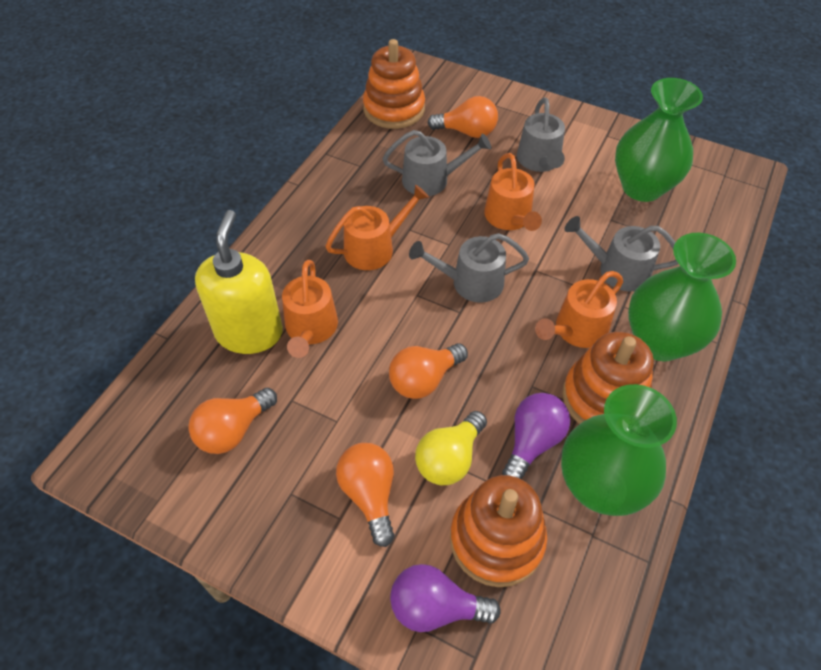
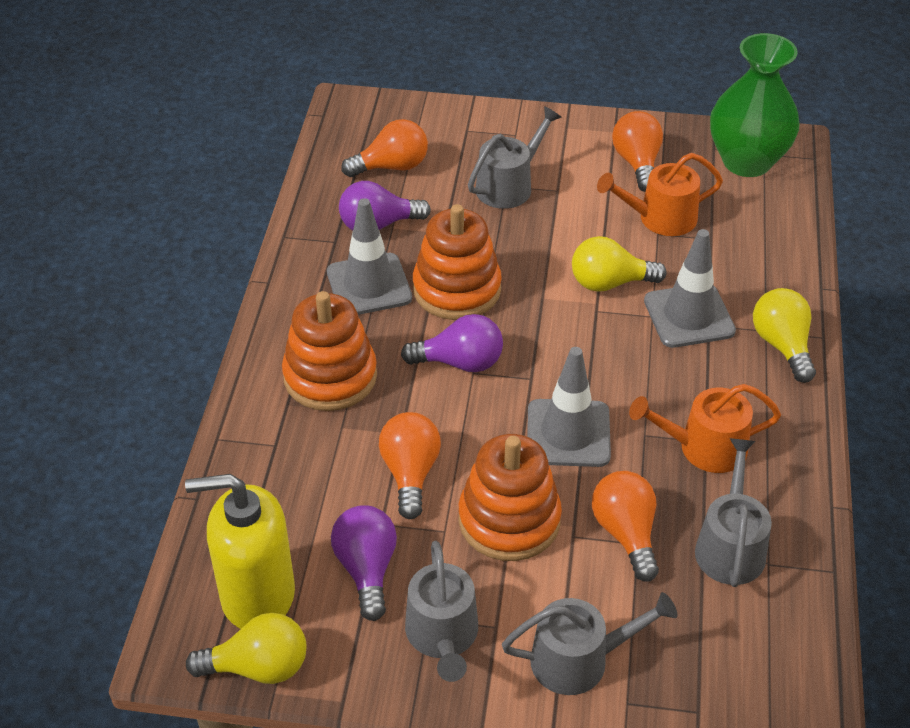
green vase: 3 -> 1
grey traffic cone: 0 -> 3
orange watering can: 4 -> 2
purple light bulb: 2 -> 3
yellow light bulb: 1 -> 3

